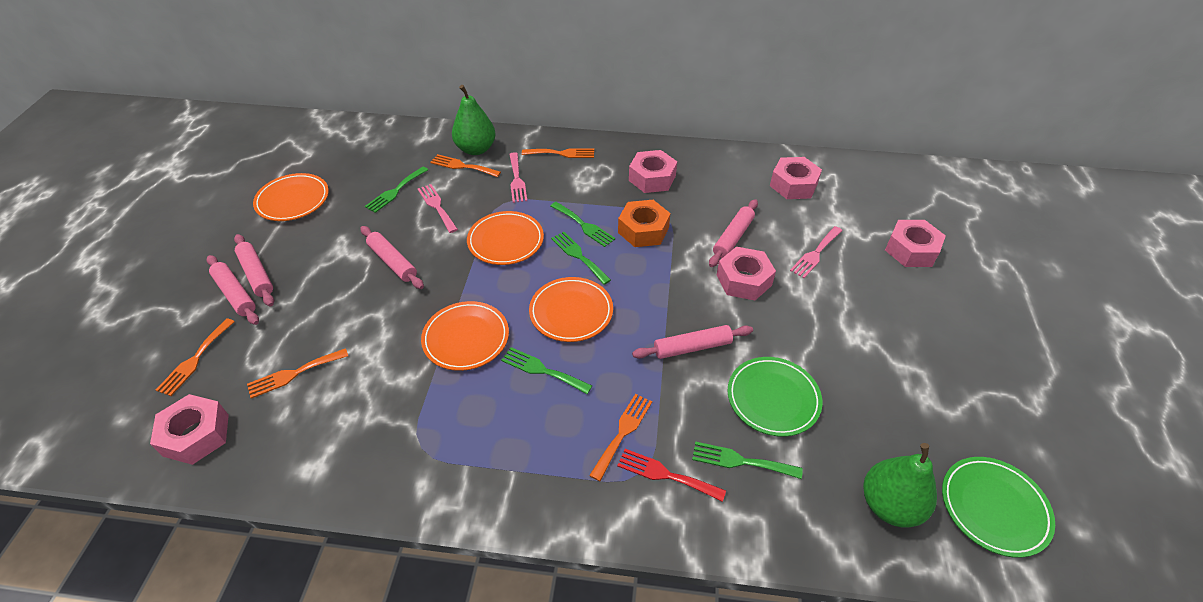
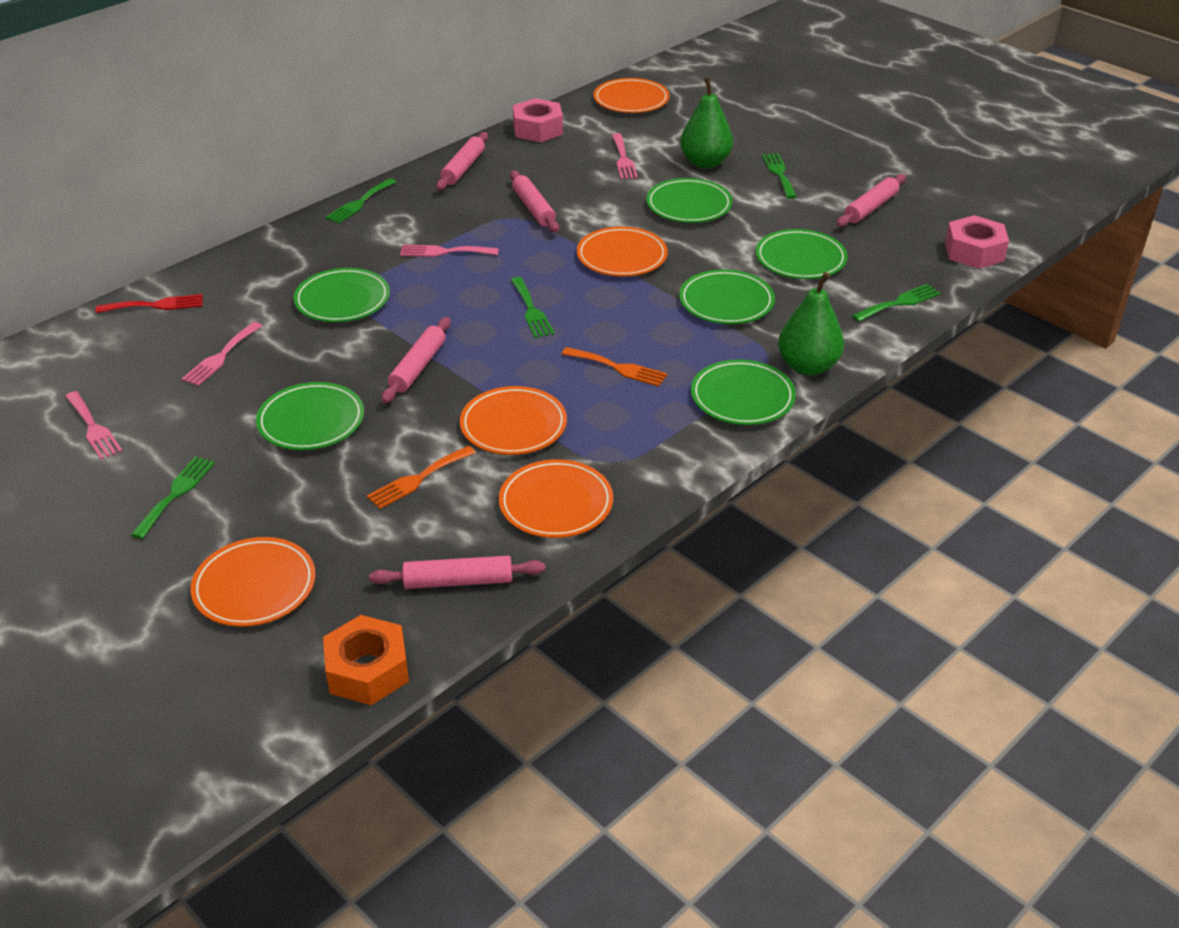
green plate: 2 -> 6
orange fork: 5 -> 2
orange plate: 4 -> 5
pink fork: 3 -> 4
pink nut: 5 -> 2

